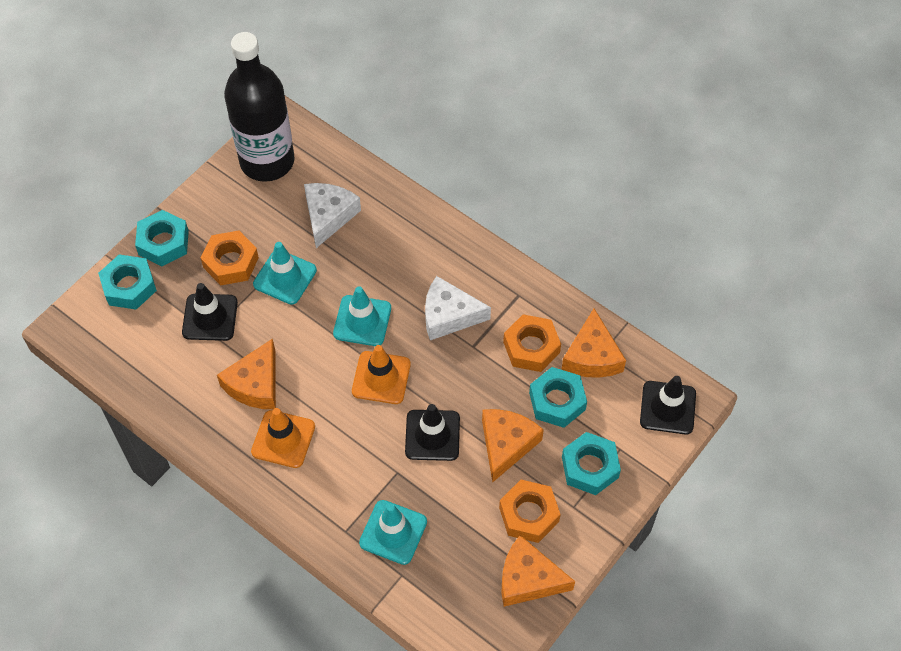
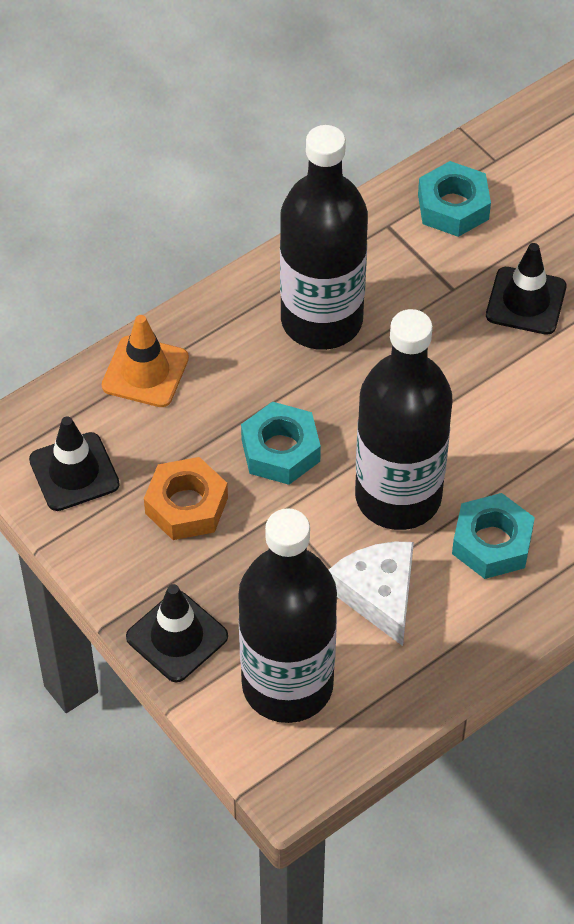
black bottle: 1 -> 3
orange cheese: 4 -> 0
orange nut: 3 -> 1
orange traffic cone: 2 -> 1
turquoise nut: 4 -> 3
turquoise traffic cone: 3 -> 0
white cheese: 2 -> 1

